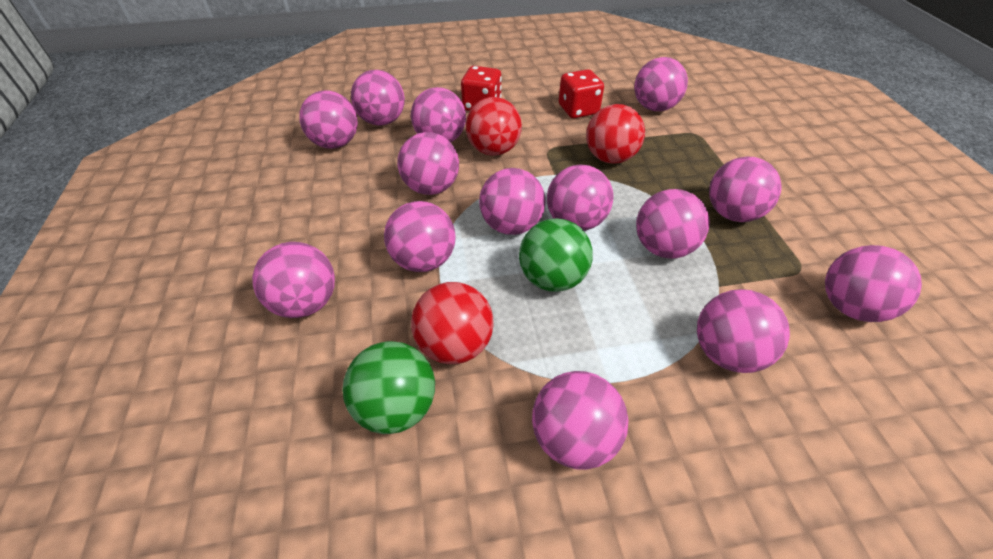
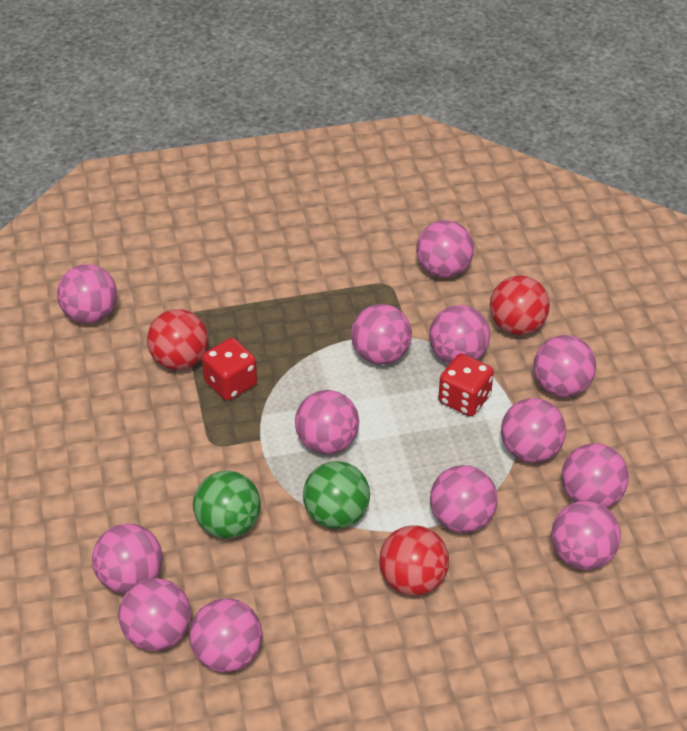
pink ball: 14 -> 13

